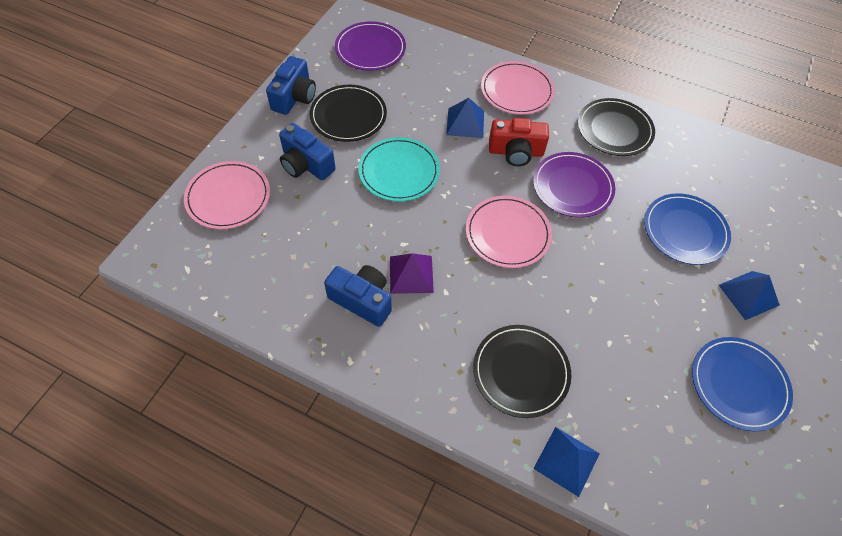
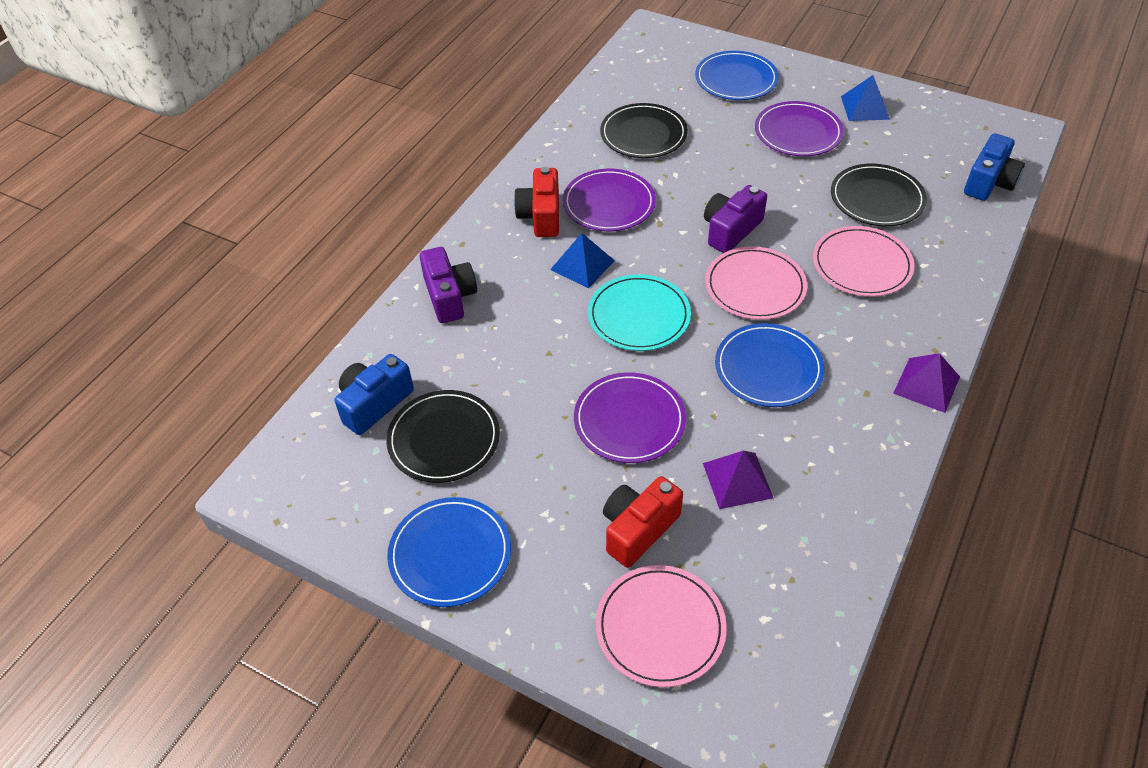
blue camera: 3 -> 2
blue plate: 2 -> 3
blue pyramid: 3 -> 2
purple camera: 0 -> 2
purple plate: 2 -> 3
purple pyramid: 1 -> 2
red camera: 1 -> 2

